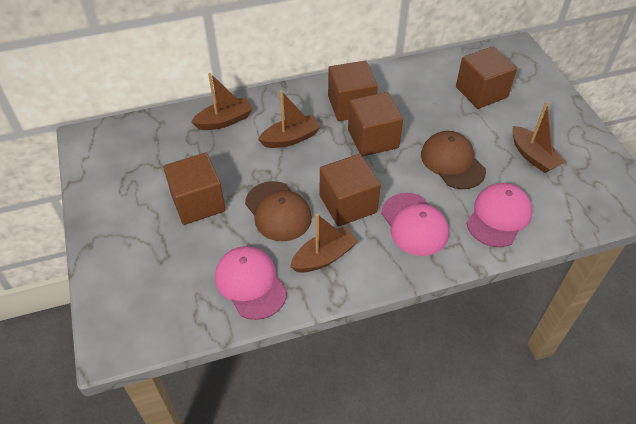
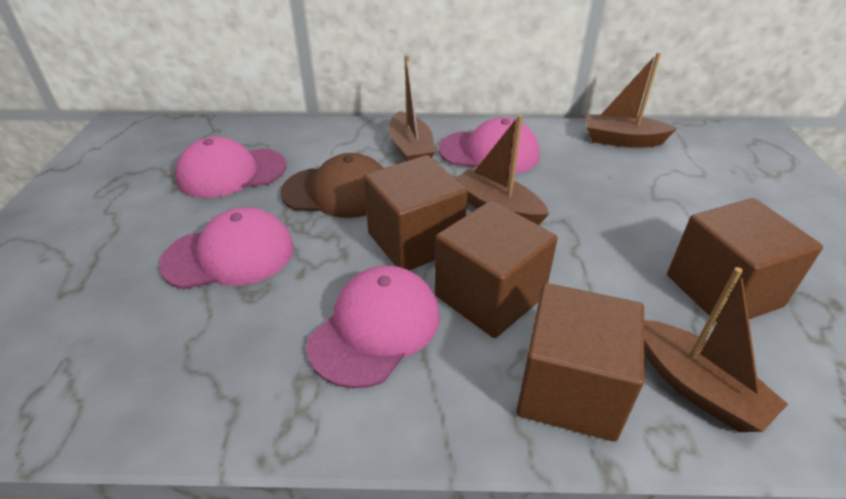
brown cap: 2 -> 1
brown cube: 5 -> 4
pink cap: 3 -> 4

